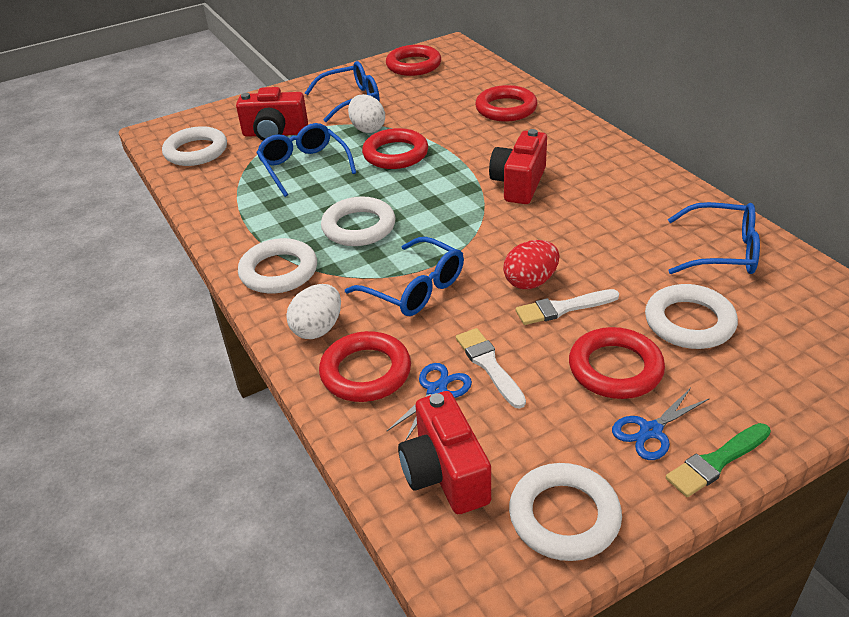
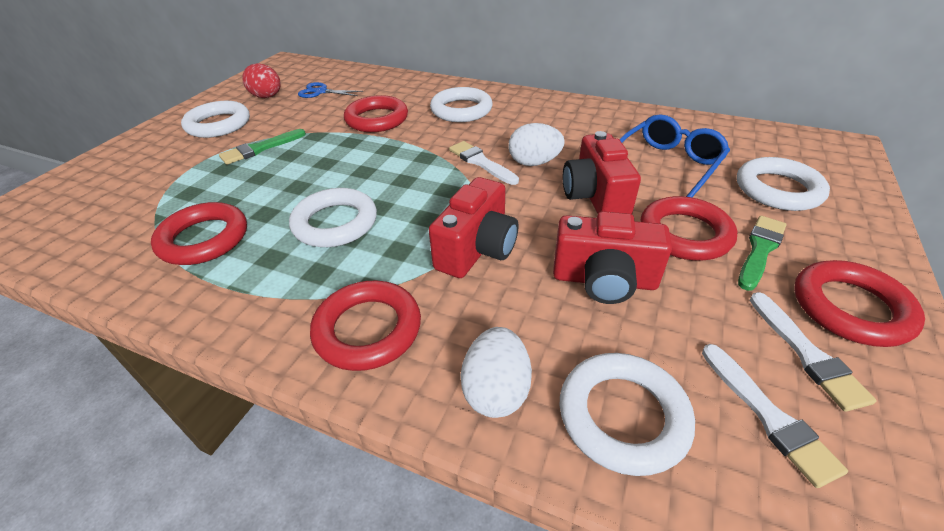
blue glasses: 4 -> 1
blue scissors: 2 -> 1
green brush: 1 -> 2
white brush: 2 -> 3

